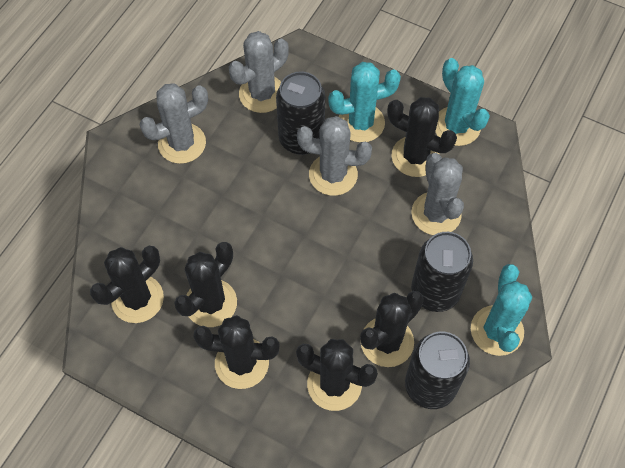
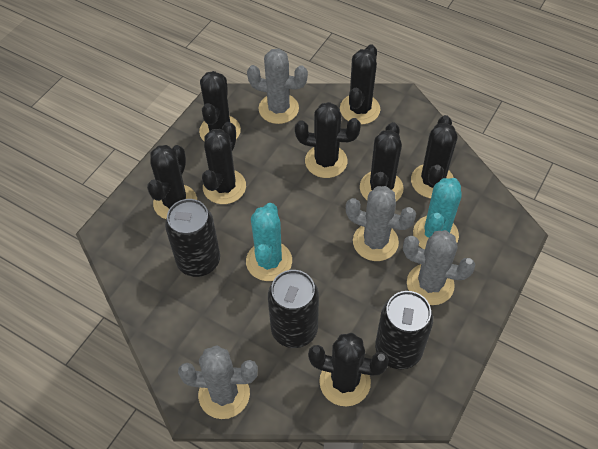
black cactus: 6 -> 8
turquoise cactus: 3 -> 2

